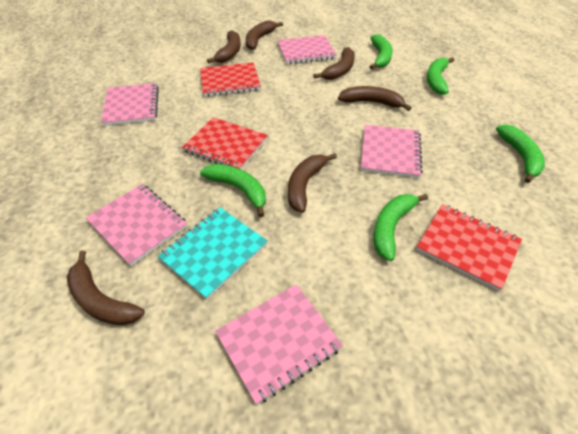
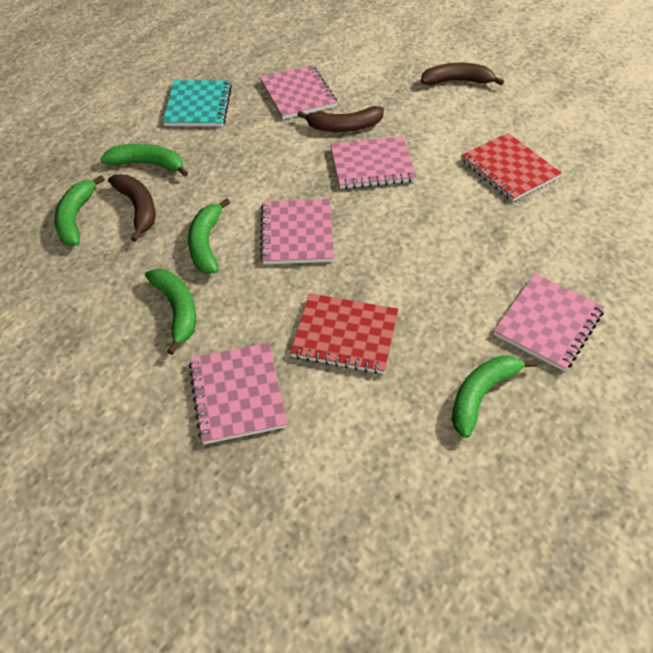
brown banana: 6 -> 3
red notebook: 3 -> 2

